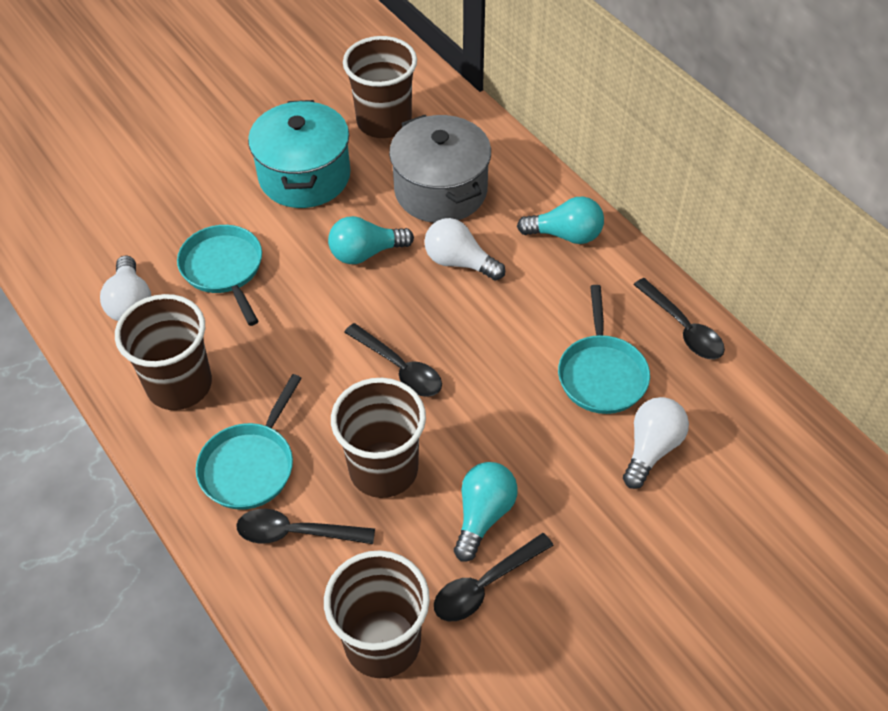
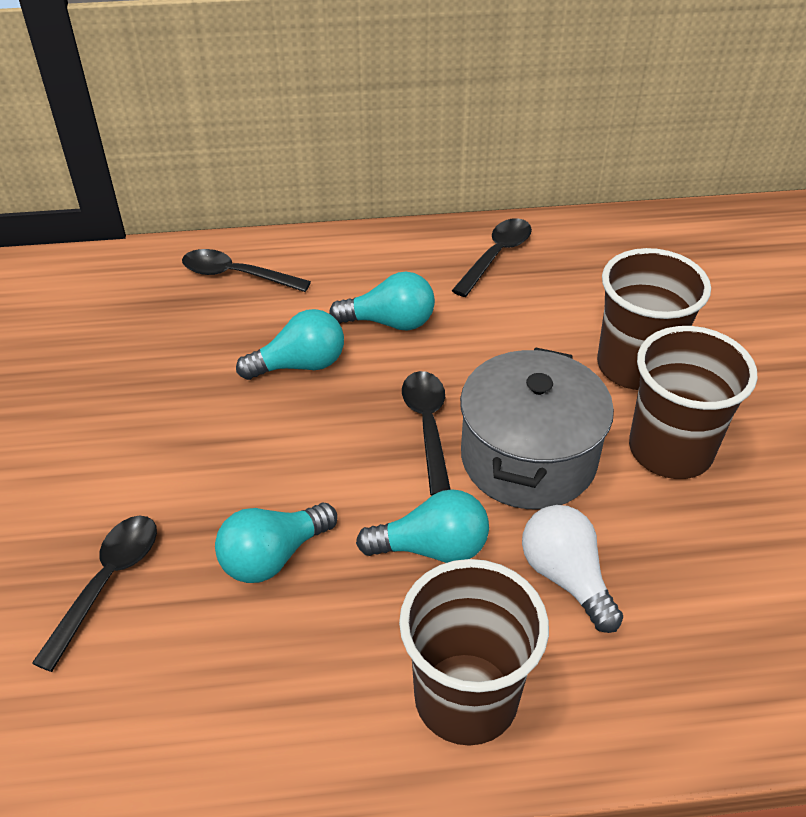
brown cup: 4 -> 3
turquoise light bulb: 3 -> 4
turquoise pan: 3 -> 0
turquoise pot: 1 -> 0
white light bulb: 3 -> 1

